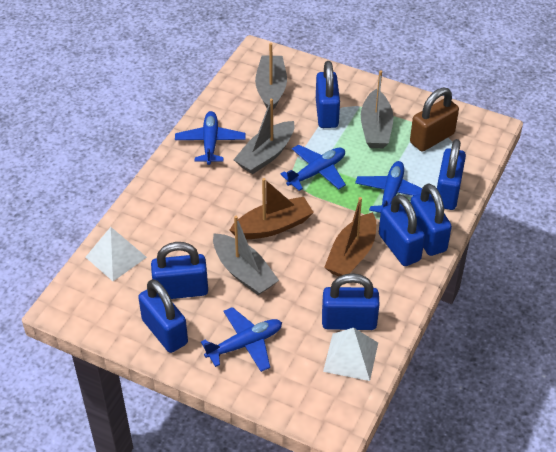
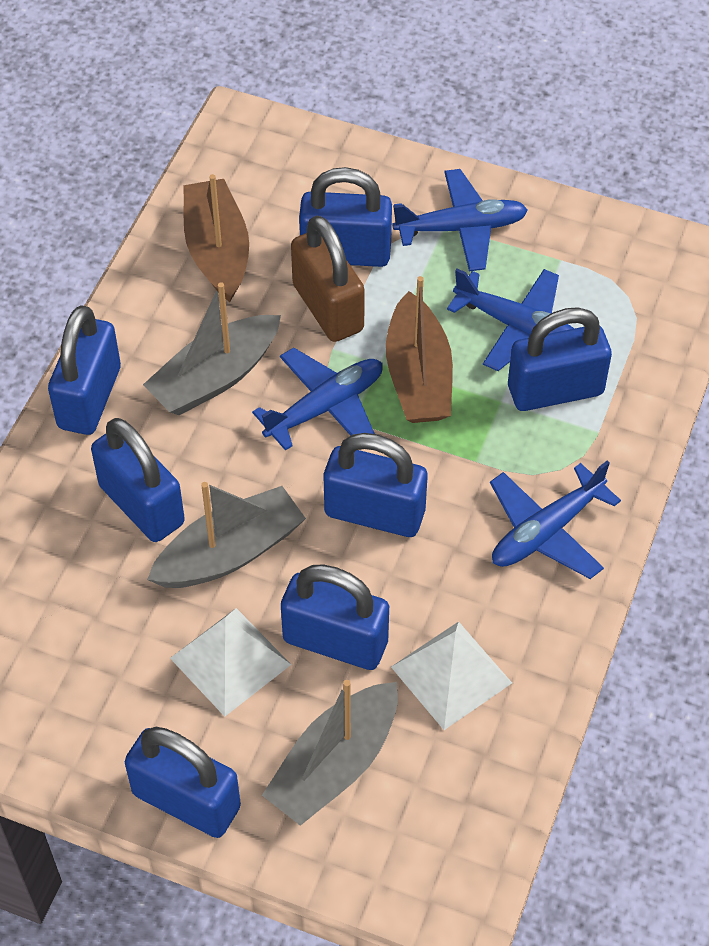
grey boat: 4 -> 3

